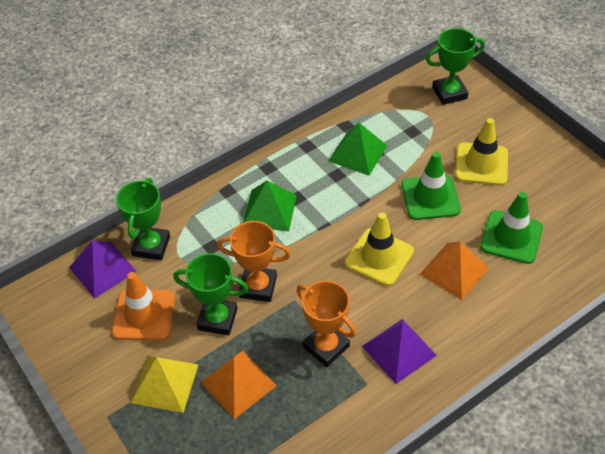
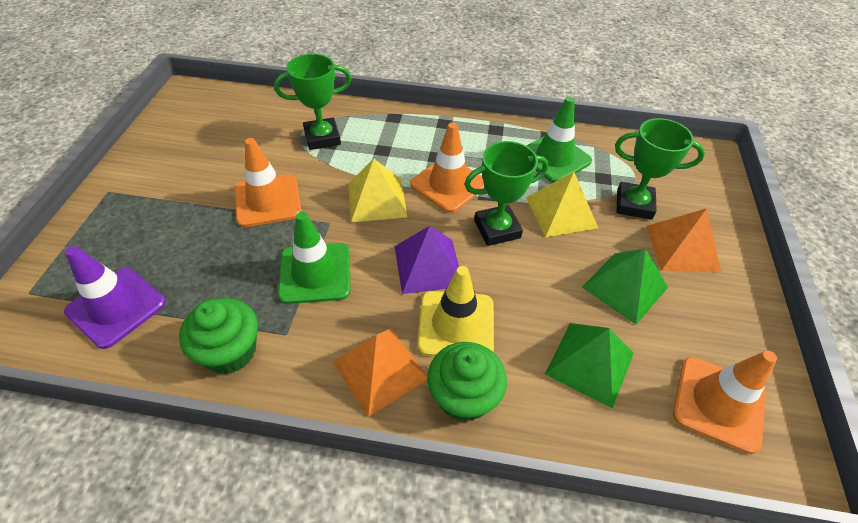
green cupcake: 0 -> 2
orange traffic cone: 1 -> 3
orange trophy: 2 -> 0
purple pyramid: 2 -> 1
purple traffic cone: 0 -> 1
yellow pyramid: 1 -> 2
yellow traffic cone: 2 -> 1

